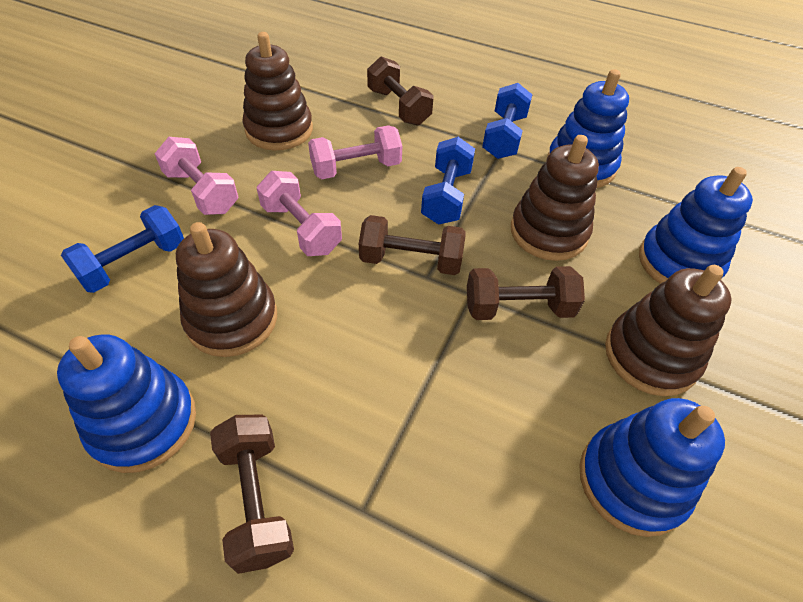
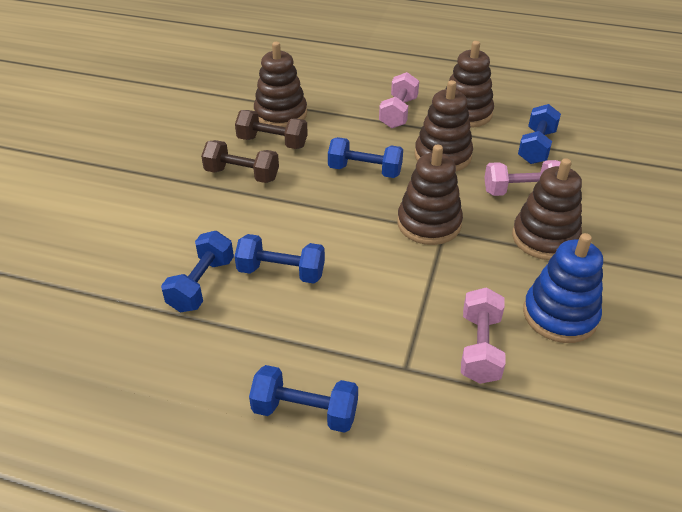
blue dumbbell: 3 -> 5
blue stacking toy: 4 -> 1
brown dumbbell: 4 -> 2
brown stacking toy: 4 -> 5

